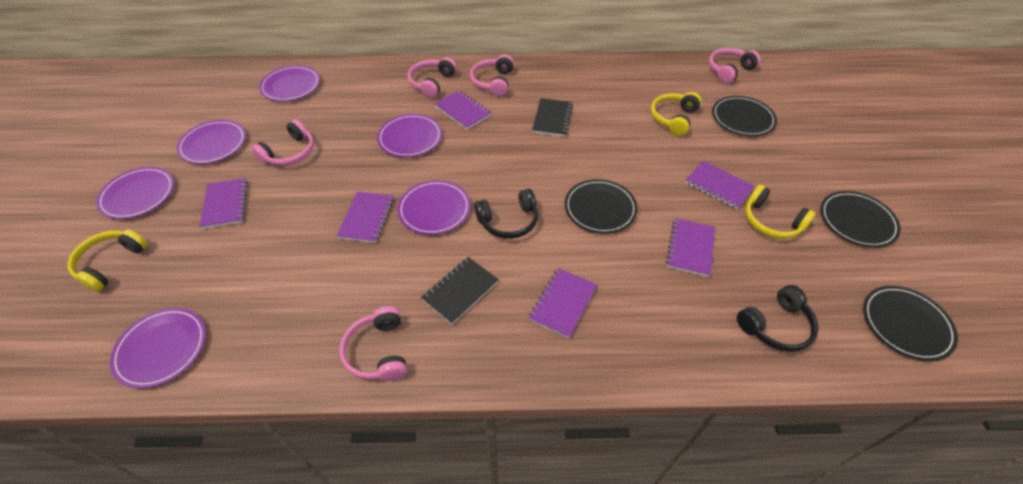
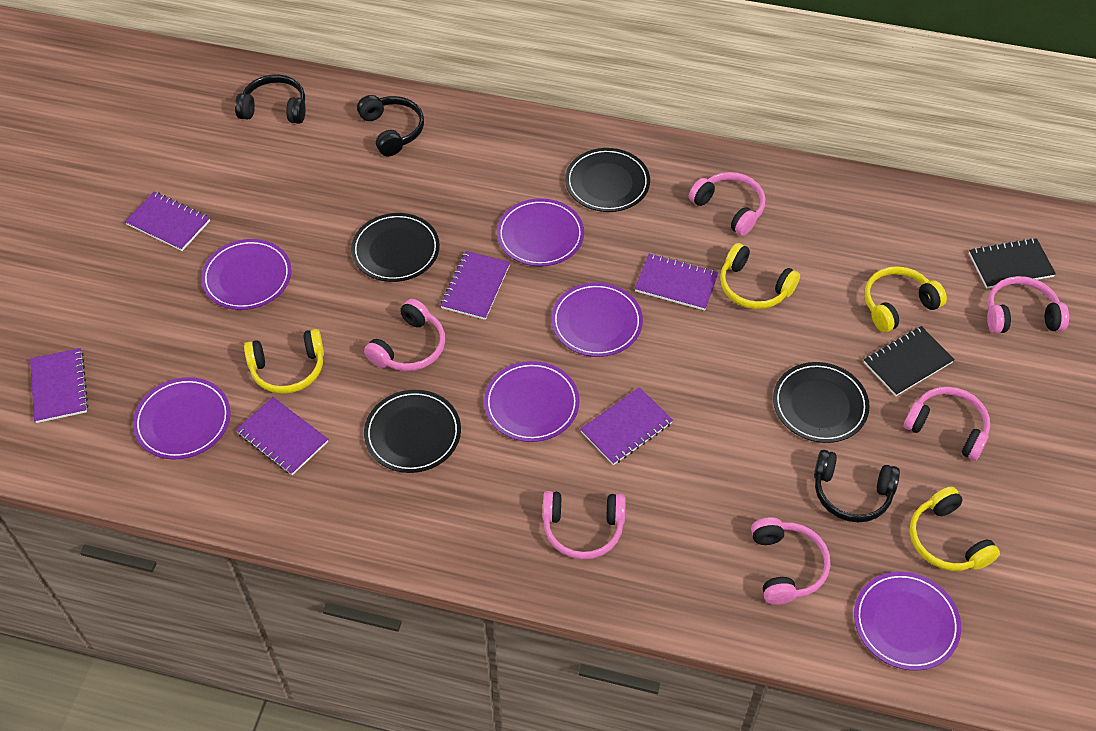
black headphones: 2 -> 3
pink headphones: 5 -> 6
yellow headphones: 3 -> 4

